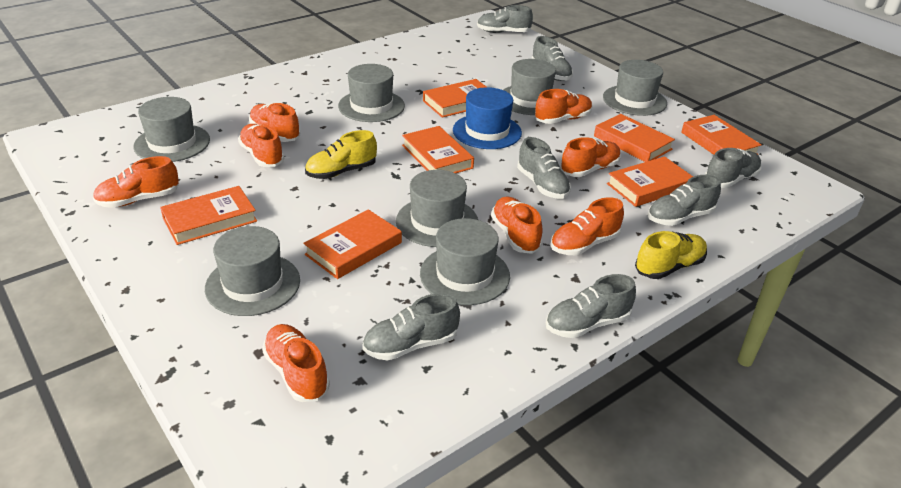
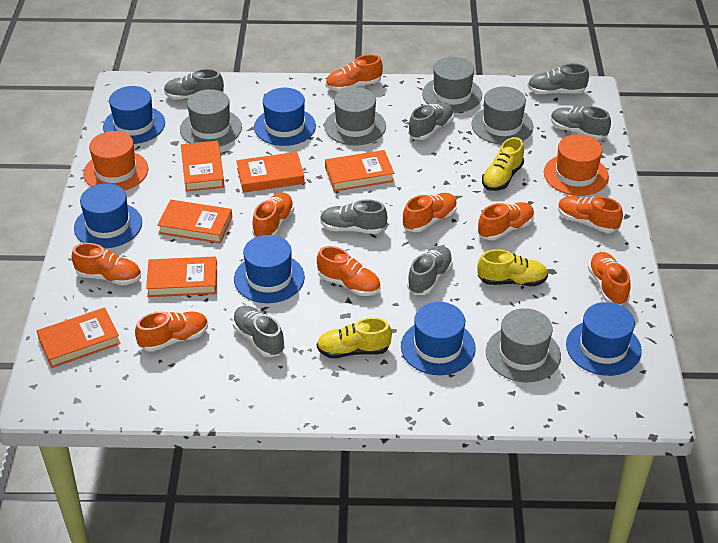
blue hat: 1 -> 6
grey hat: 7 -> 5
orange book: 7 -> 6
orange hat: 0 -> 2
orange shoe: 8 -> 9
yellow shoe: 2 -> 3

